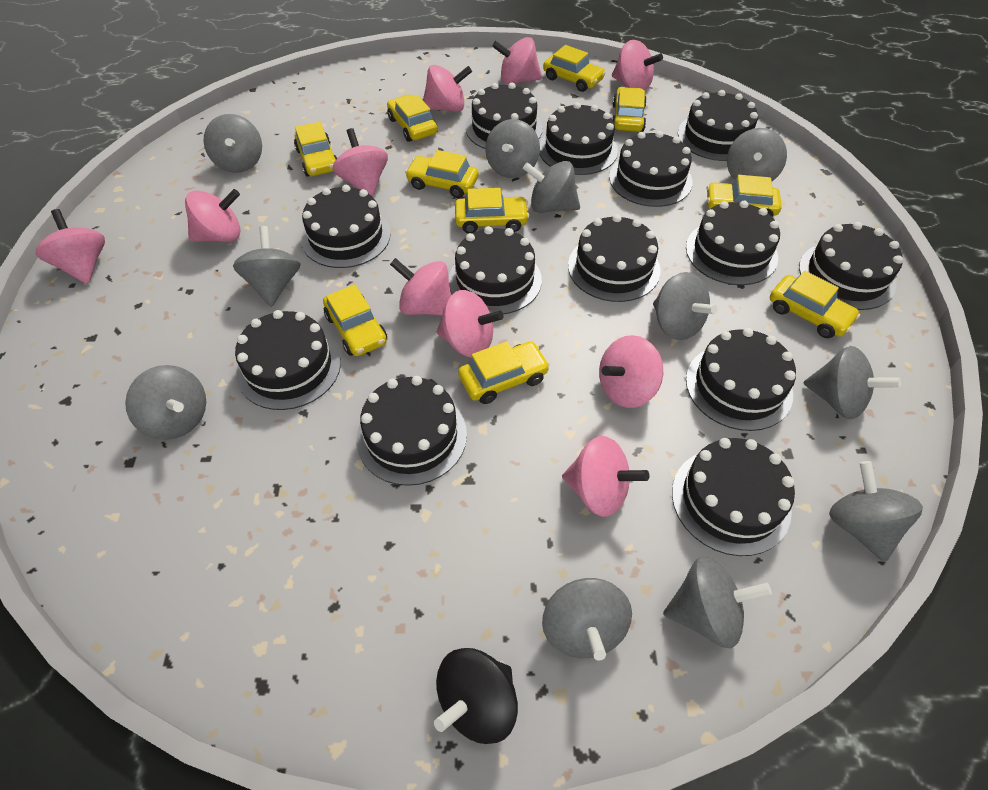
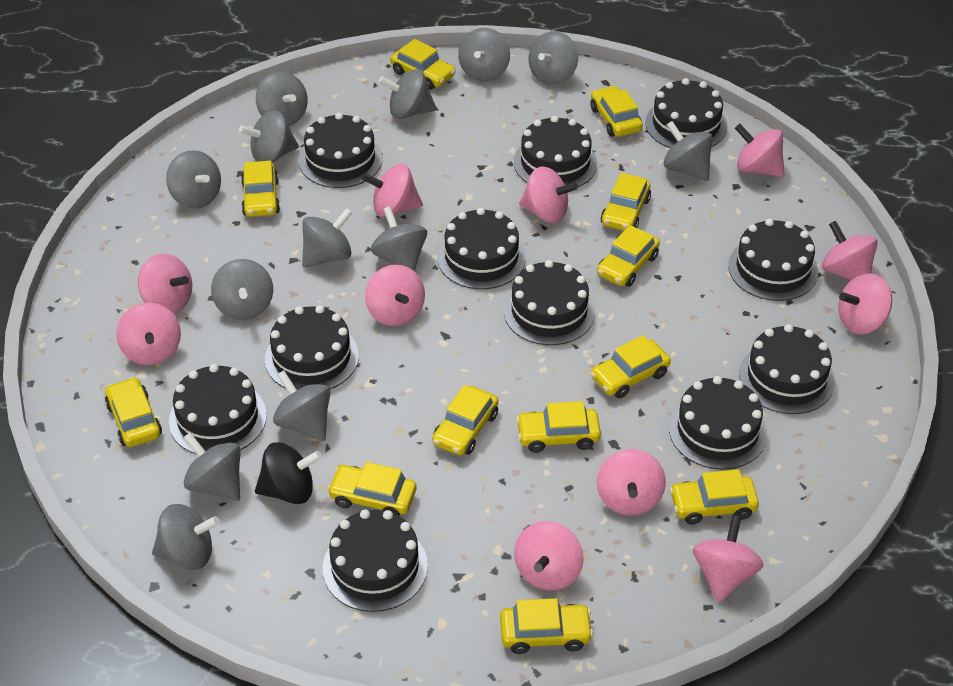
black cake: 13 -> 11
grey spinning top: 11 -> 13
pink spinning top: 10 -> 11
yellow car: 10 -> 12

